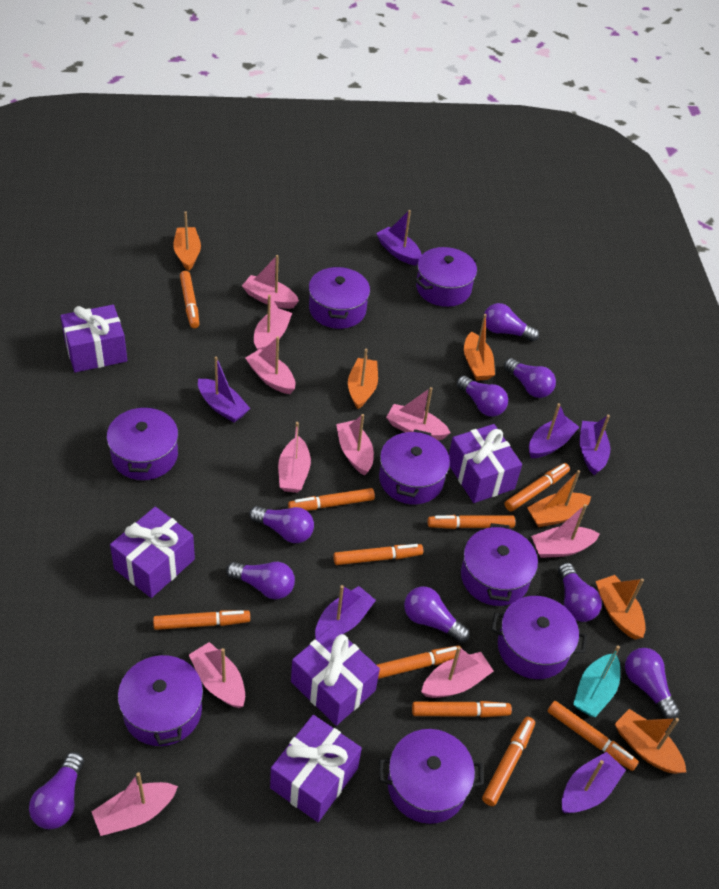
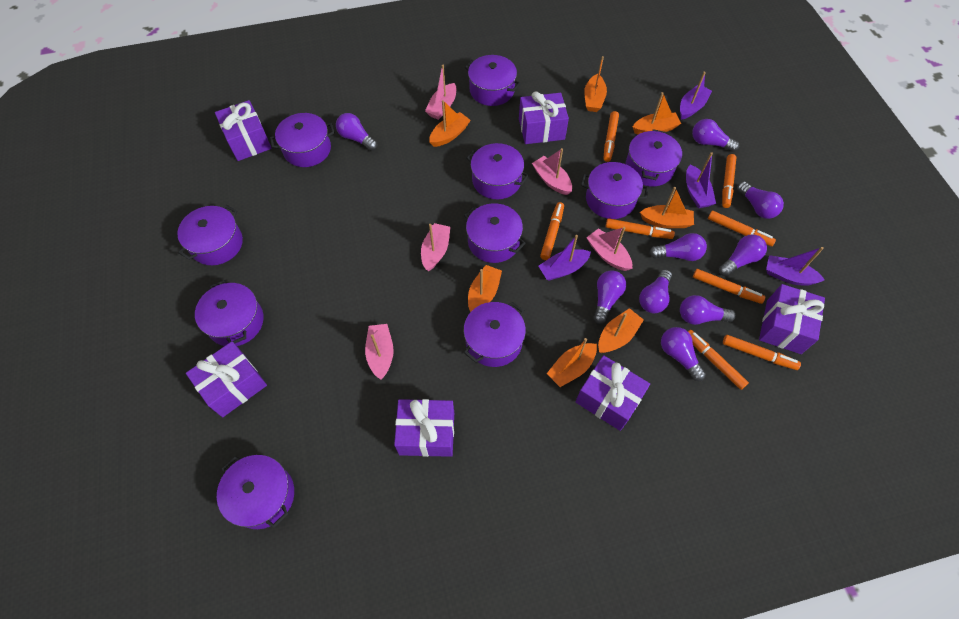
orange boat: 6 -> 7
orange marker: 10 -> 8
pink boat: 10 -> 5
purple boat: 6 -> 4
purple gift: 5 -> 6
purple pot: 8 -> 10
turquoise boat: 1 -> 0

